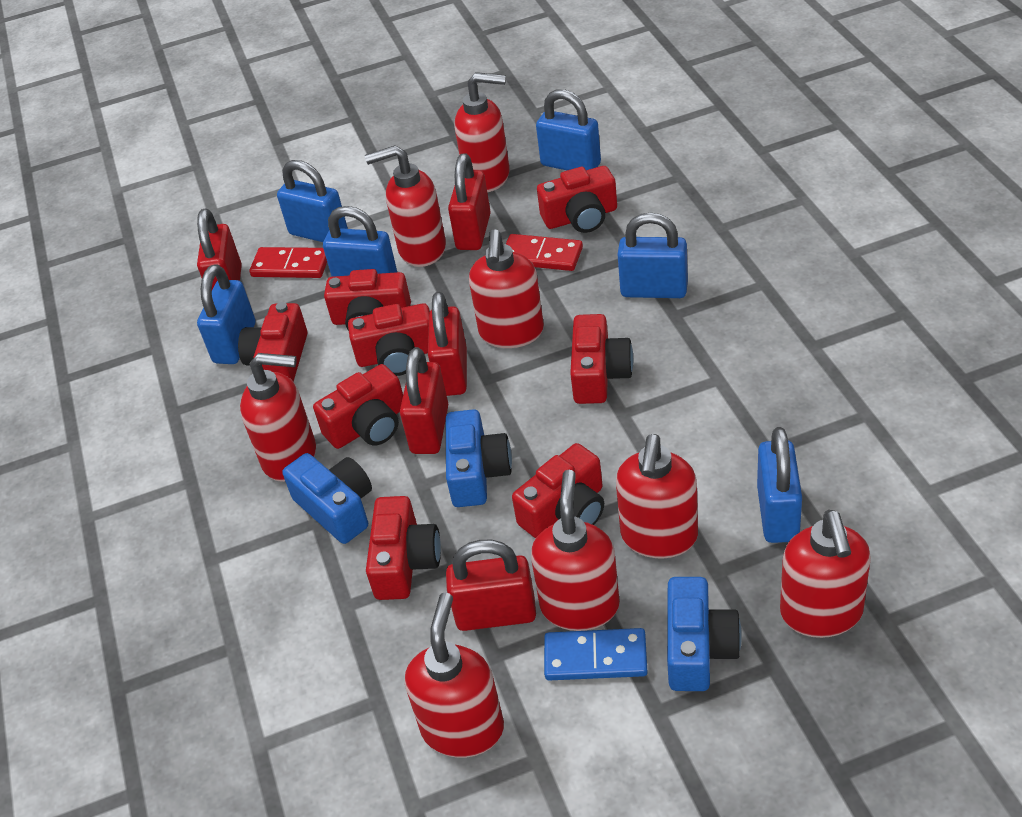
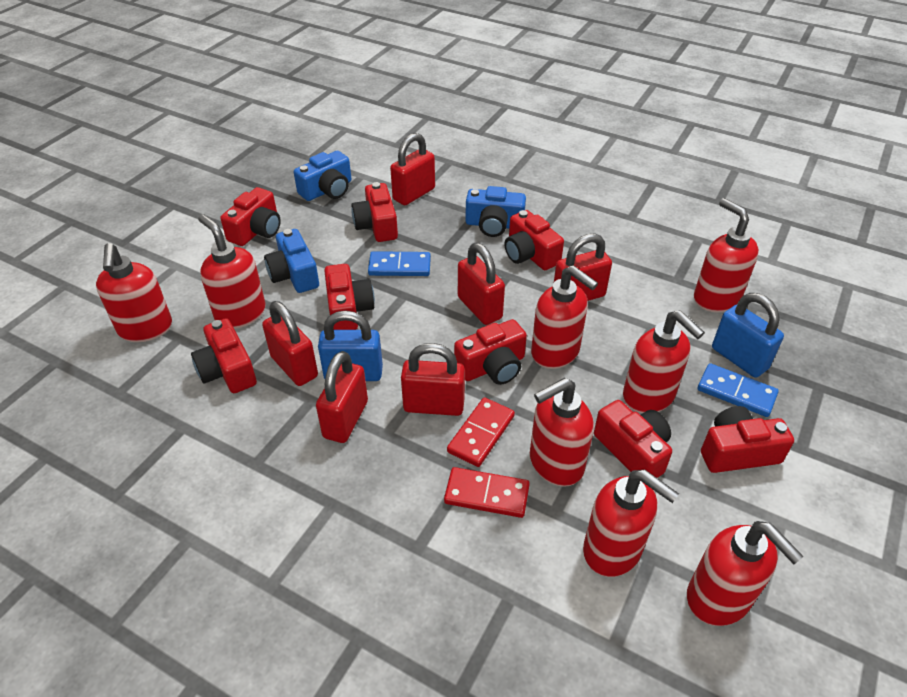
blue domino: 1 -> 2
blue padlock: 6 -> 2
red padlock: 5 -> 6

